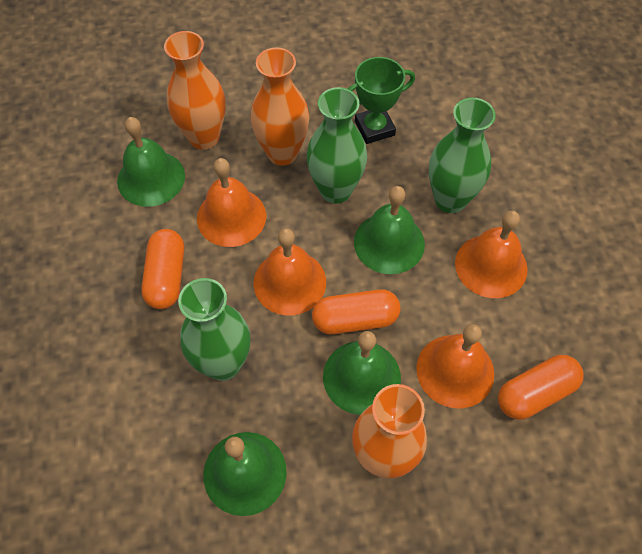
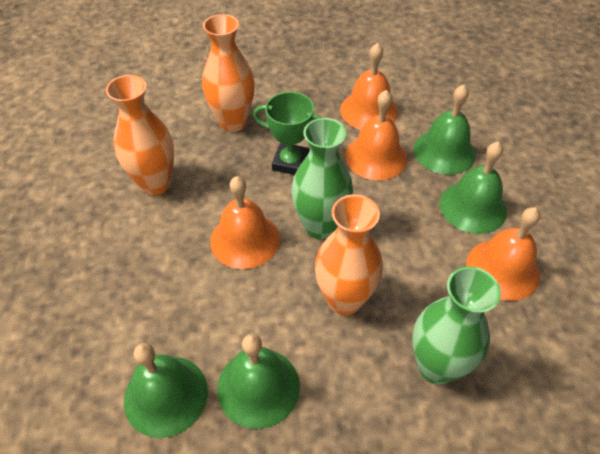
green vase: 3 -> 2
orange capsule: 3 -> 0

